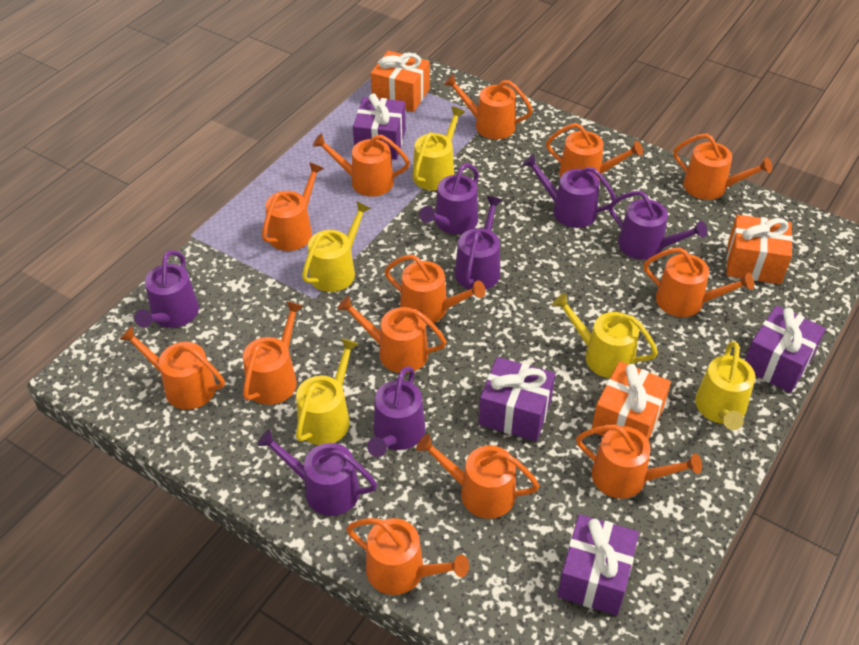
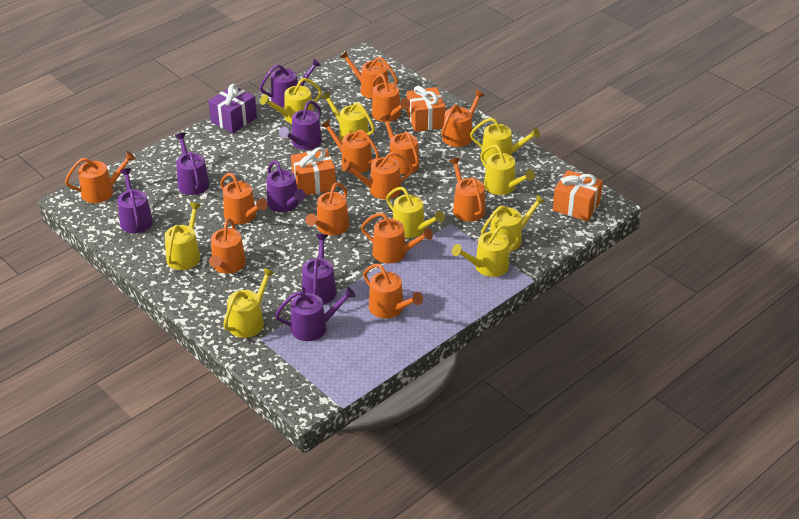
purple gift: 4 -> 1
yellow watering can: 5 -> 9

